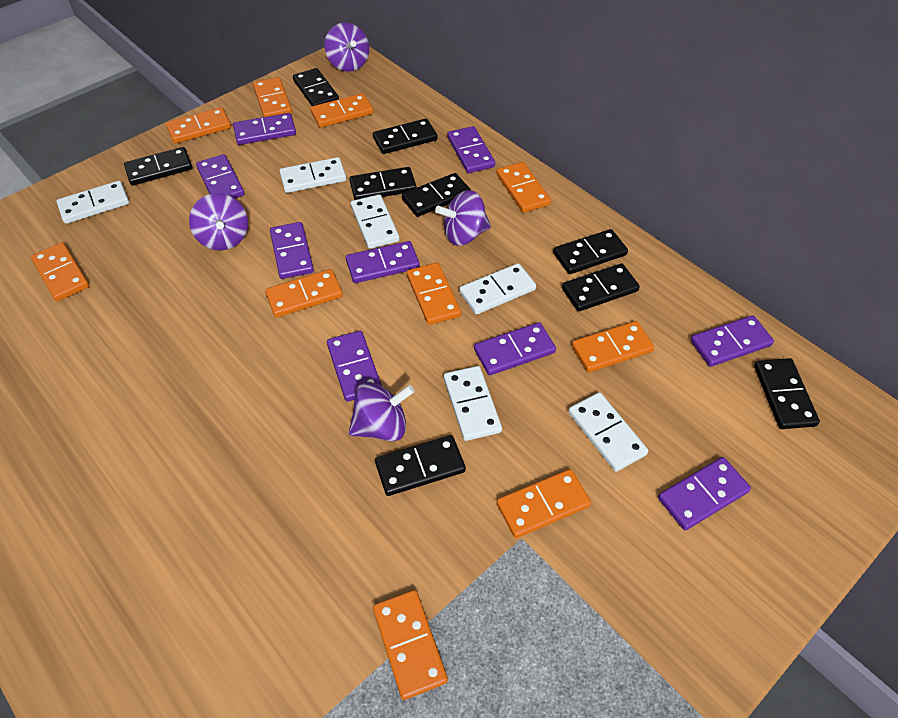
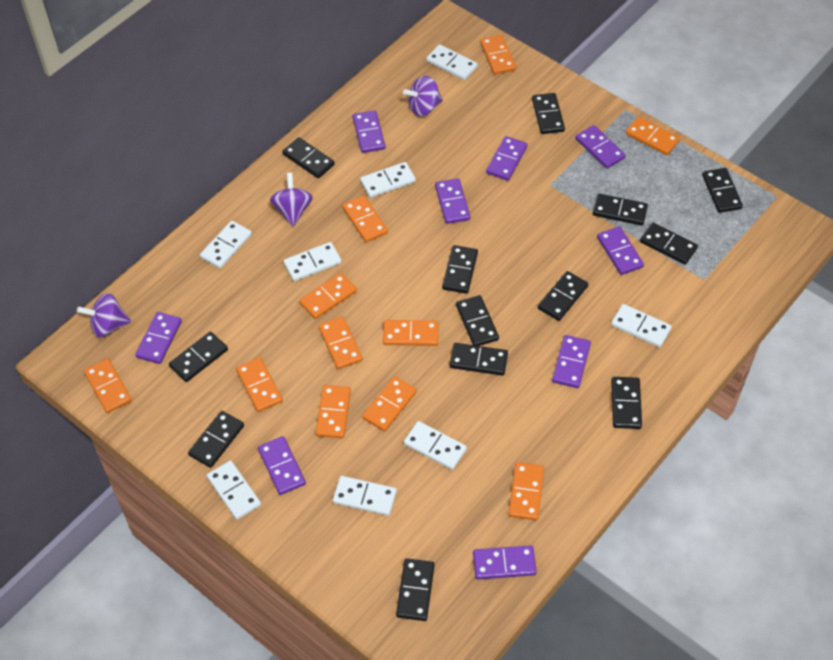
black domino: 9 -> 13
orange domino: 10 -> 11
purple spinning top: 4 -> 3
white domino: 6 -> 8

